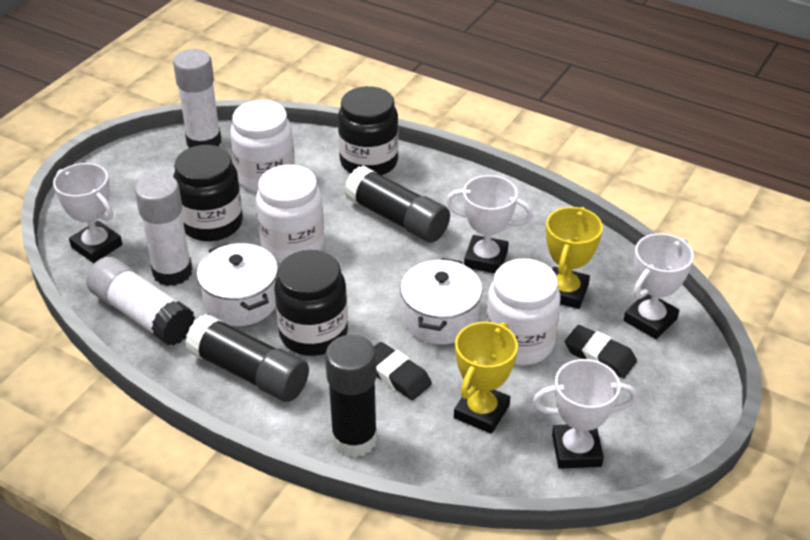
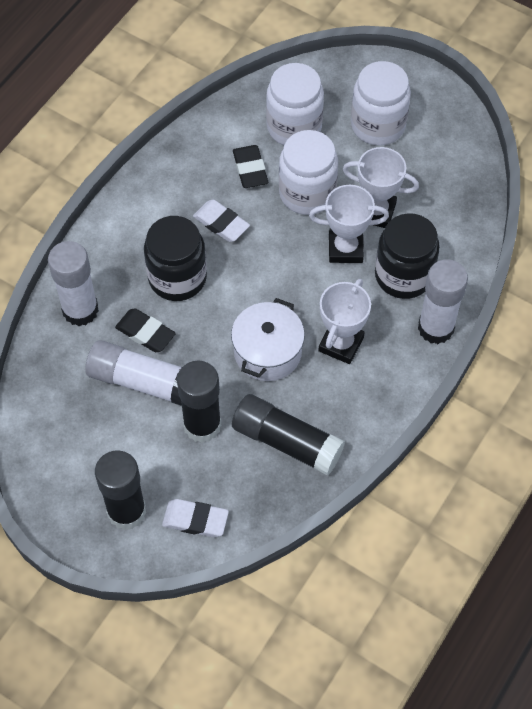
black jar: 3 -> 2
white eraser: 0 -> 2
white pot: 2 -> 1
white trophy: 4 -> 3
yellow trophy: 2 -> 0

